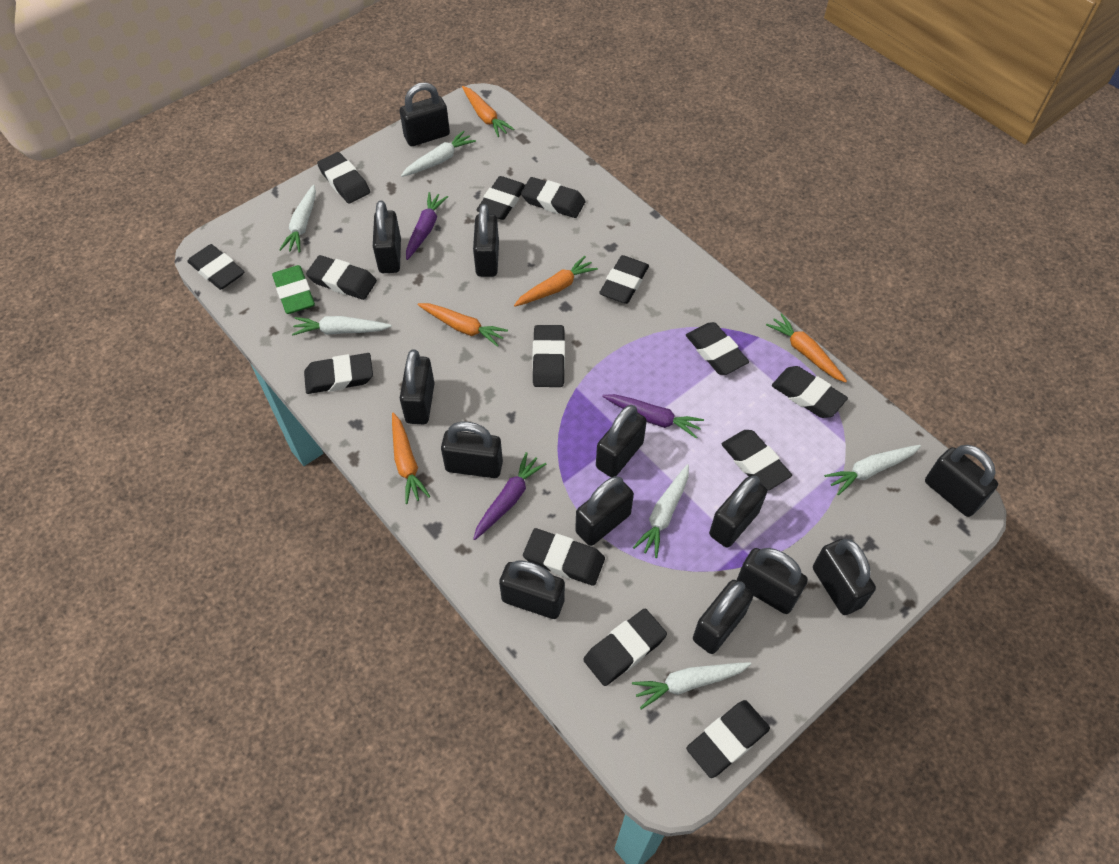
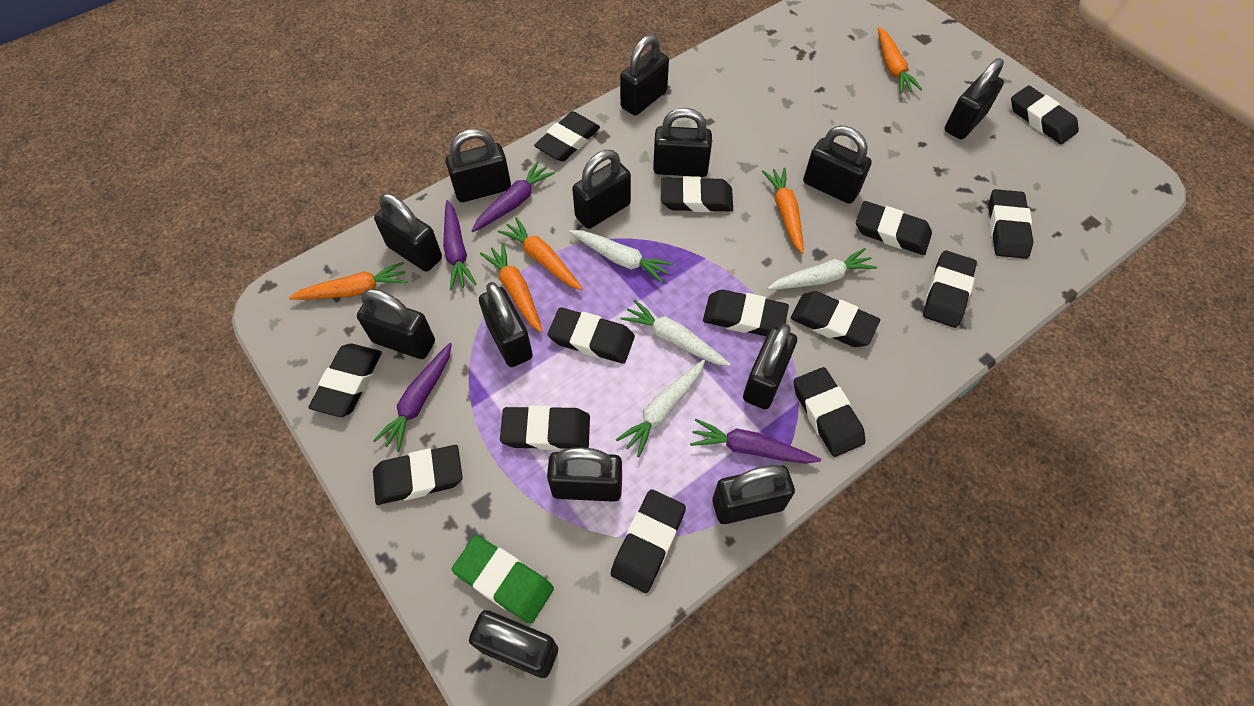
purple carrot: 3 -> 4
white carrot: 6 -> 4

